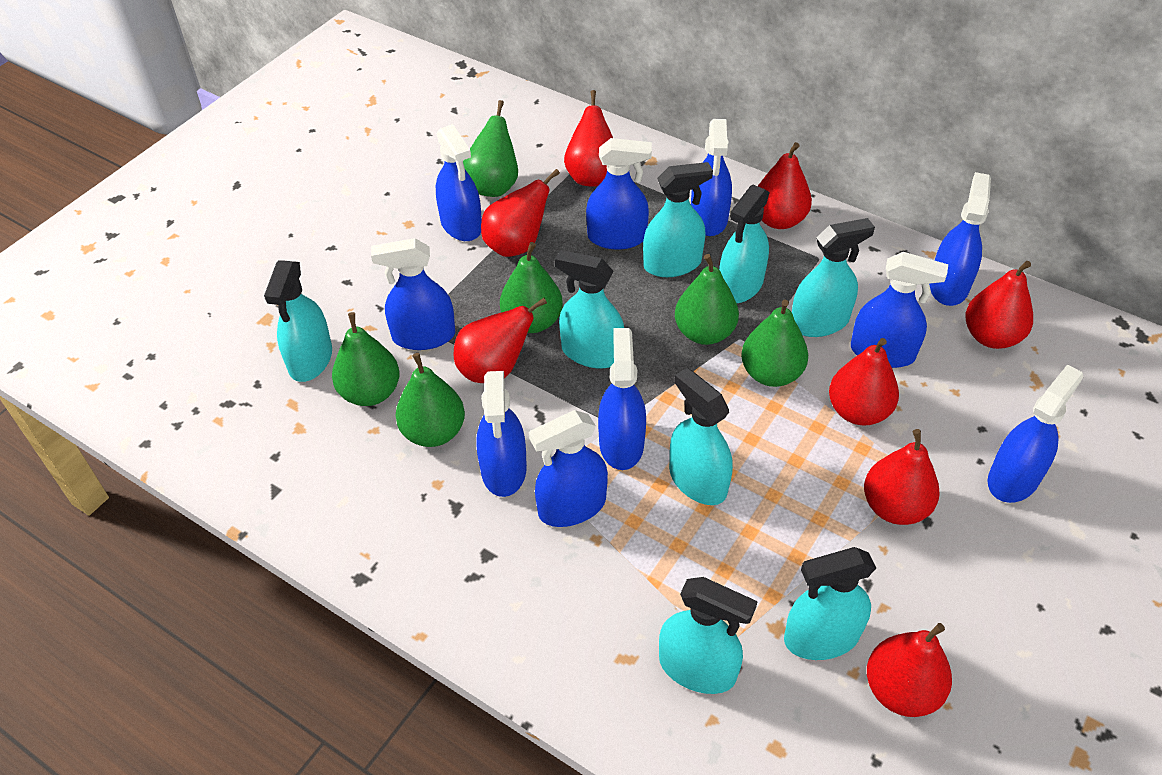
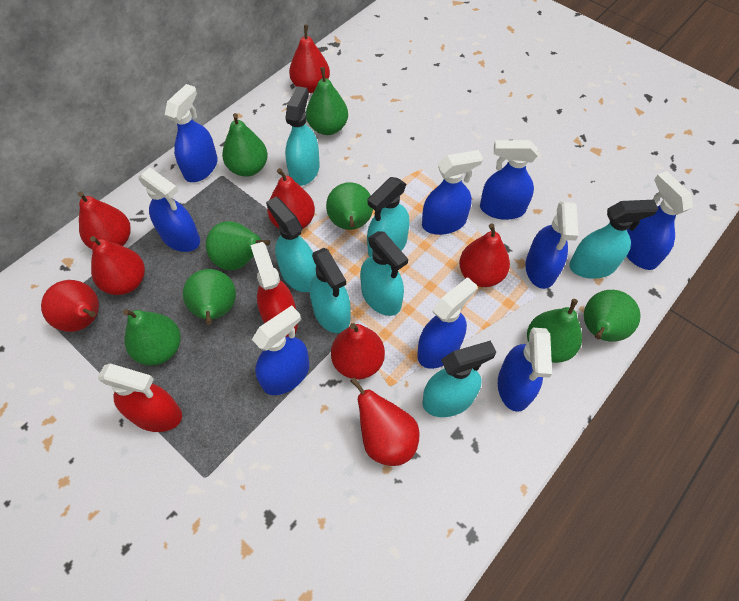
blue spray bottle: 10 -> 9
green pear: 6 -> 8
red spray bottle: 0 -> 2
turquoise spray bottle: 8 -> 7

